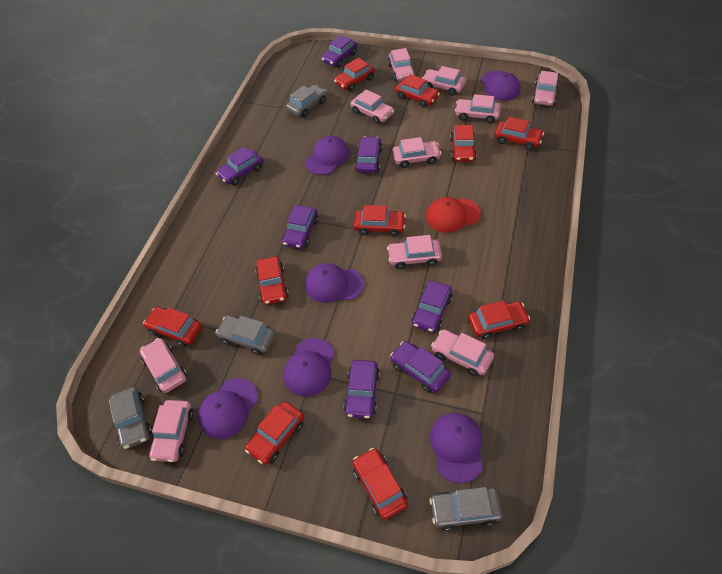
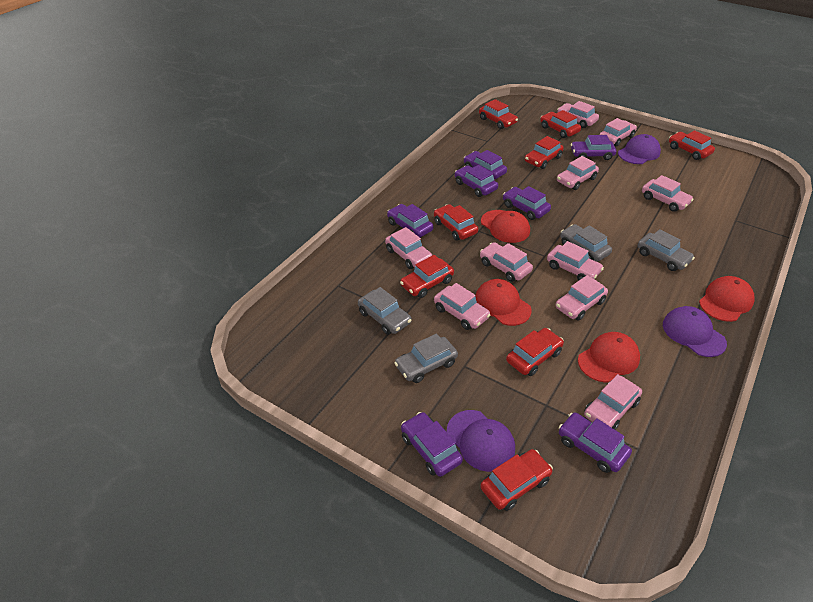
purple cap: 6 -> 3
red cap: 1 -> 4
red car: 10 -> 8

